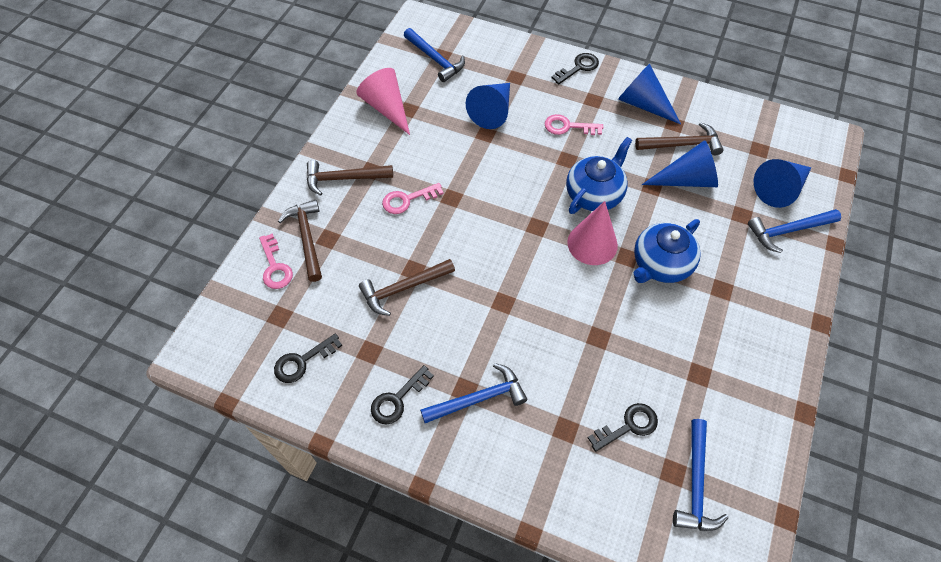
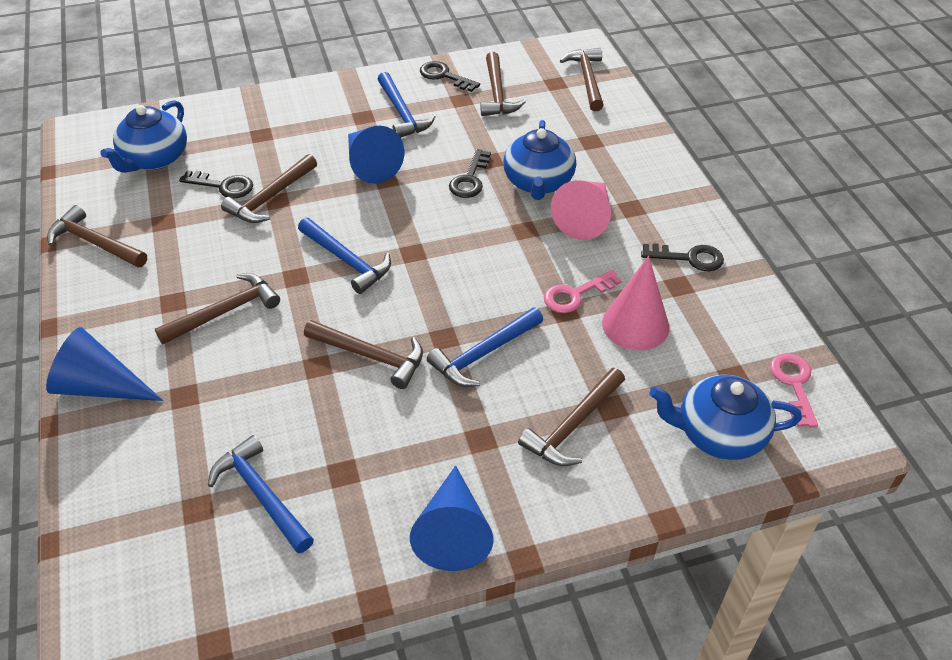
blue cone: 4 -> 3
blue teapot: 2 -> 3
brown hammer: 4 -> 7
pink key: 3 -> 2

